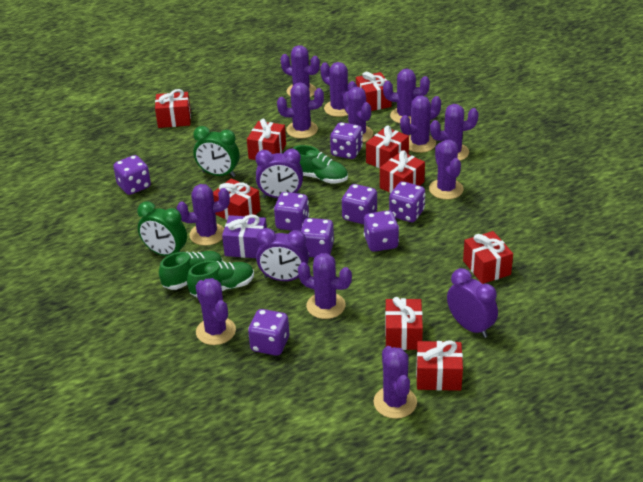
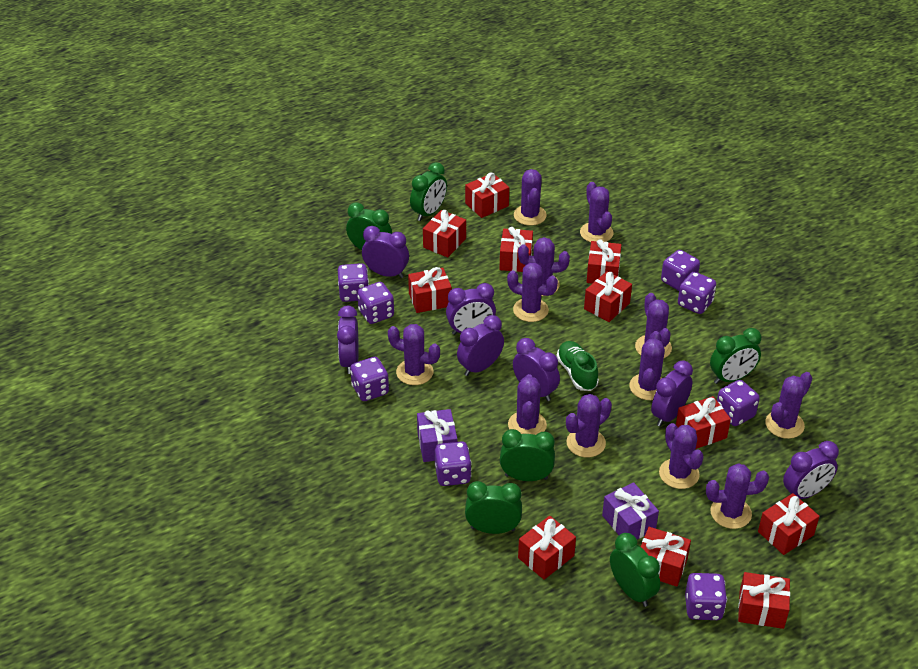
green clock: 2 -> 6
green shoe: 3 -> 1
purple clock: 3 -> 7
purple gift: 1 -> 2
red gift: 9 -> 11

